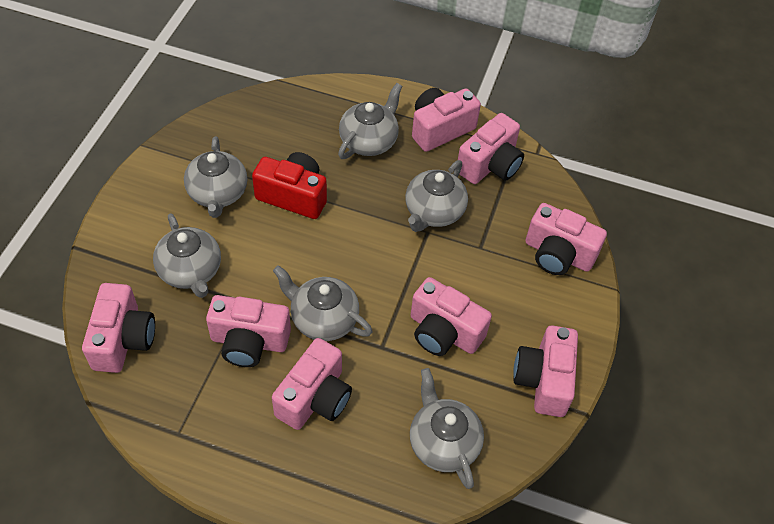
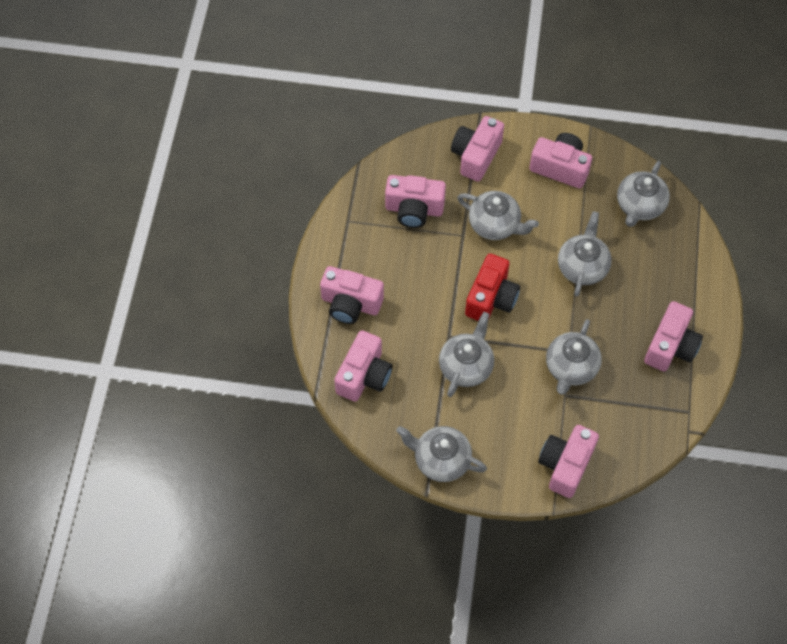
pink camera: 8 -> 7

